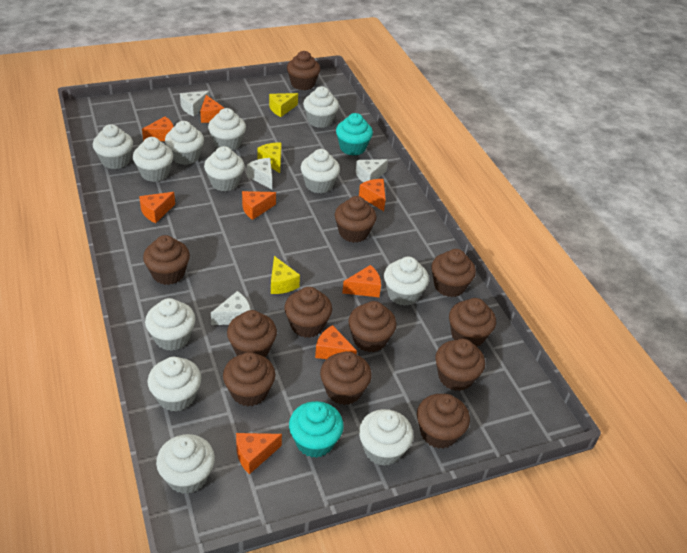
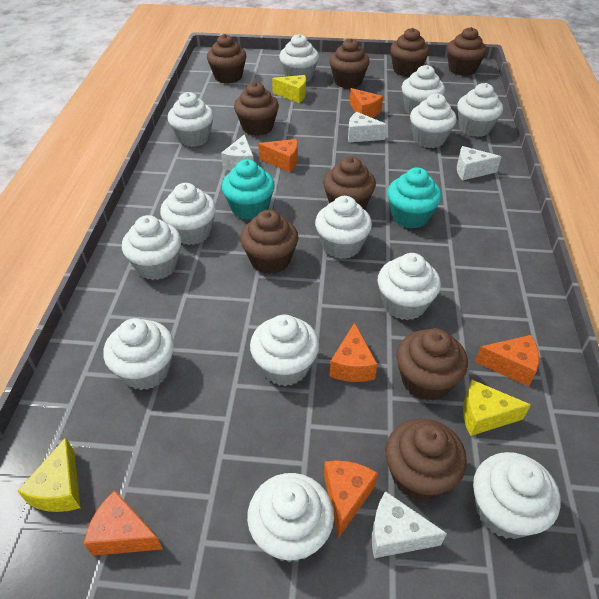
brown cupcake: 12 -> 9
orange cheese: 8 -> 6
white cupcake: 12 -> 13

